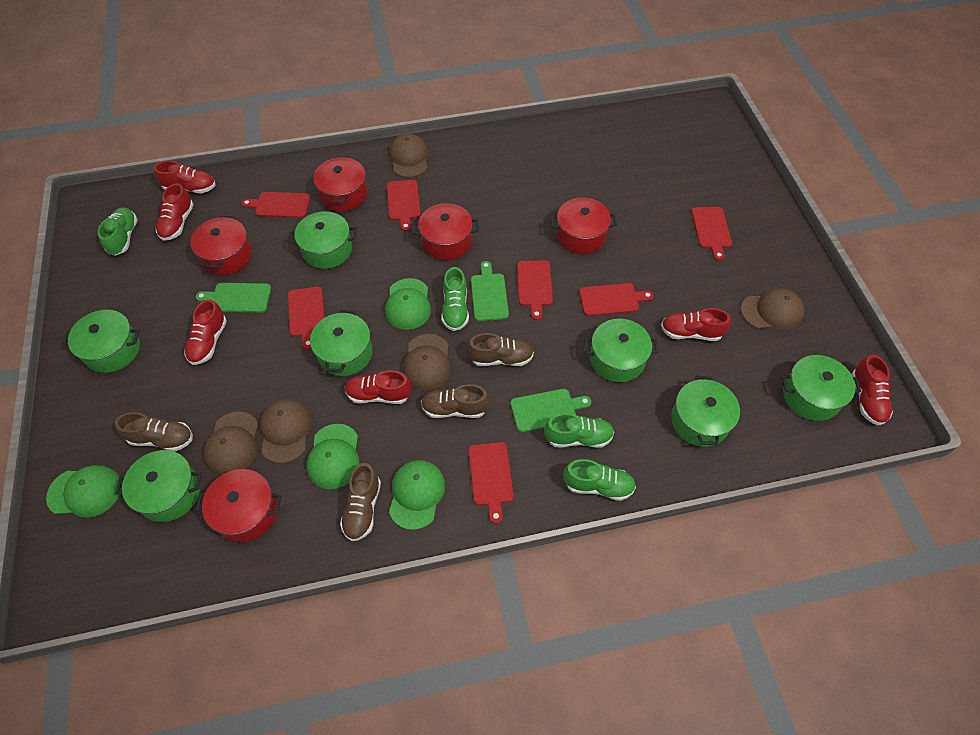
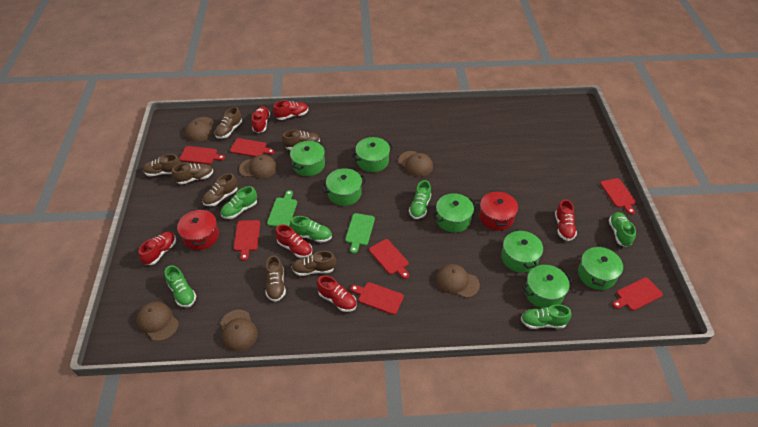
brown cap: 5 -> 6
brown shoe: 4 -> 7
green cap: 4 -> 0
green cutting board: 3 -> 2
green shoe: 4 -> 6
red pot: 5 -> 2

